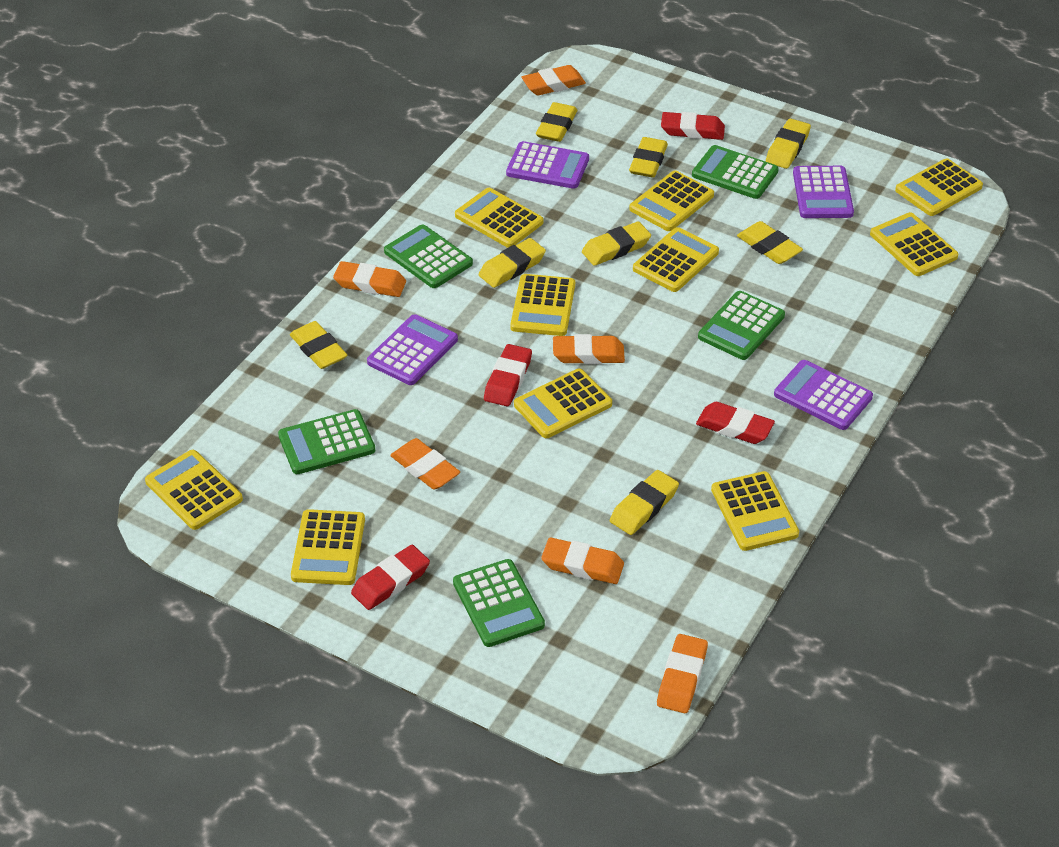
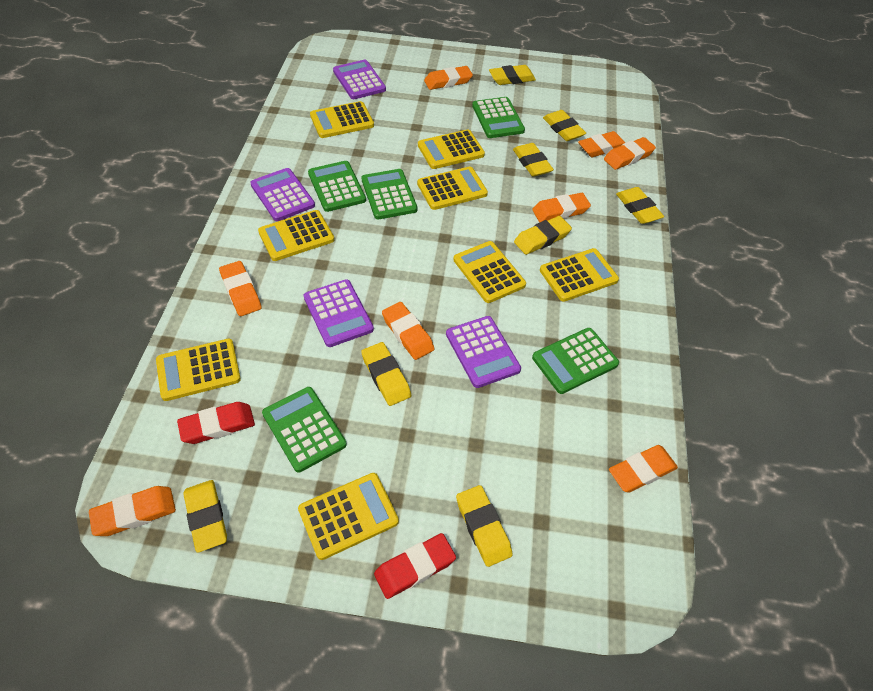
orange eraser: 6 -> 8
red eraser: 4 -> 2
yellow calculator: 10 -> 8

